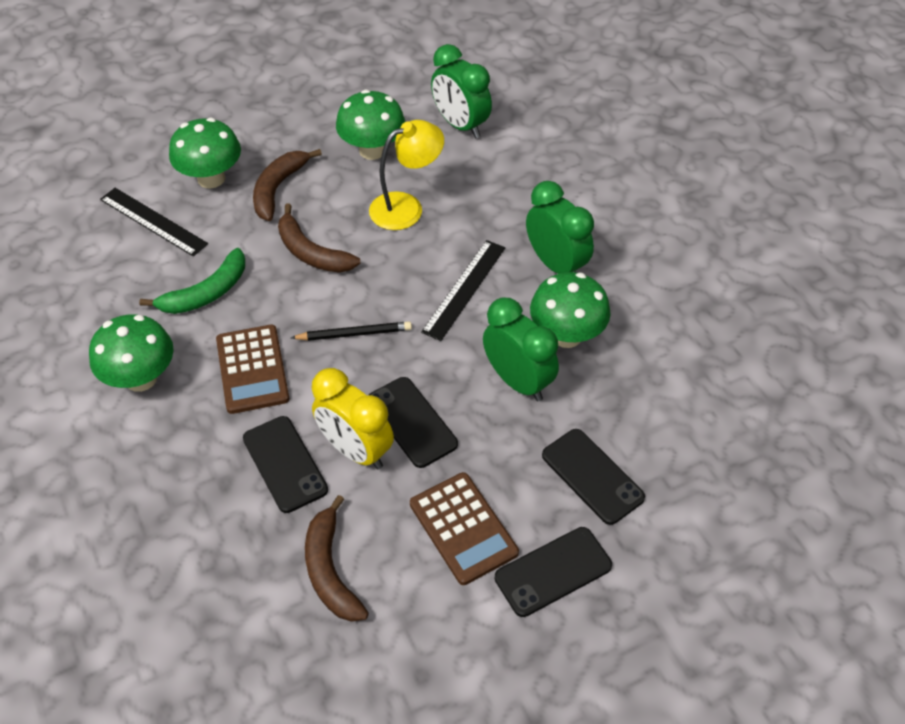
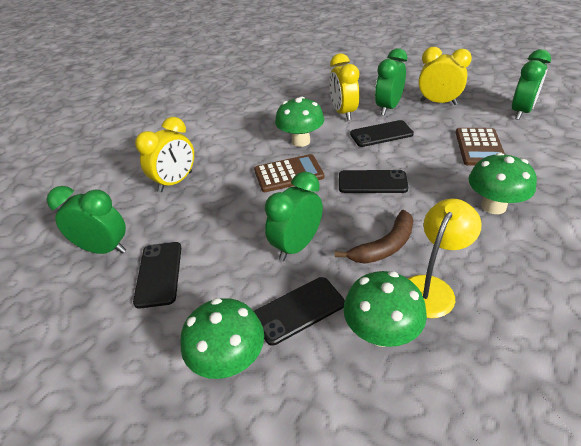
black pencil: 1 -> 0
black ruler: 2 -> 0
brown banana: 3 -> 1
green banana: 1 -> 0
green clock: 3 -> 4
yellow clock: 1 -> 3

